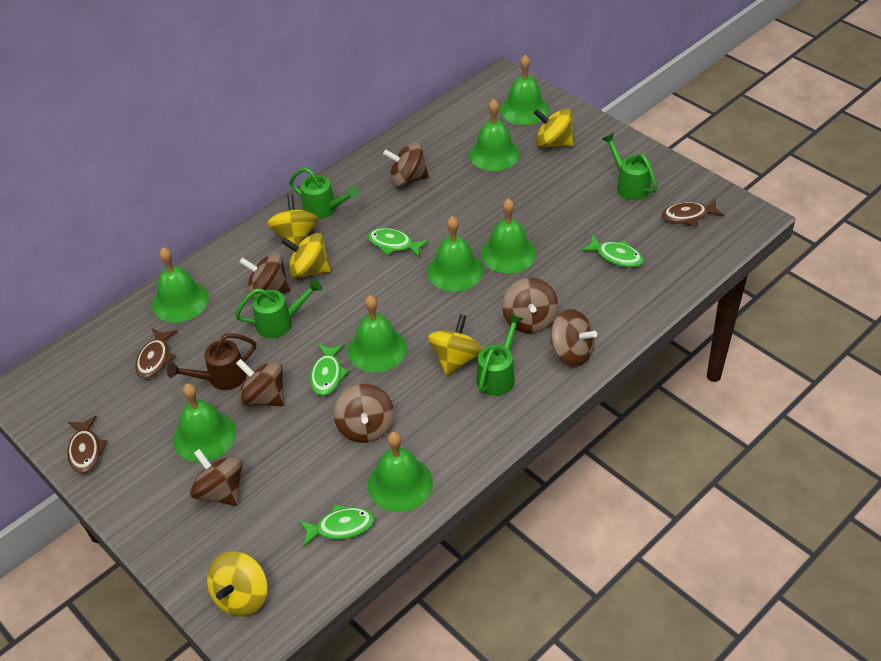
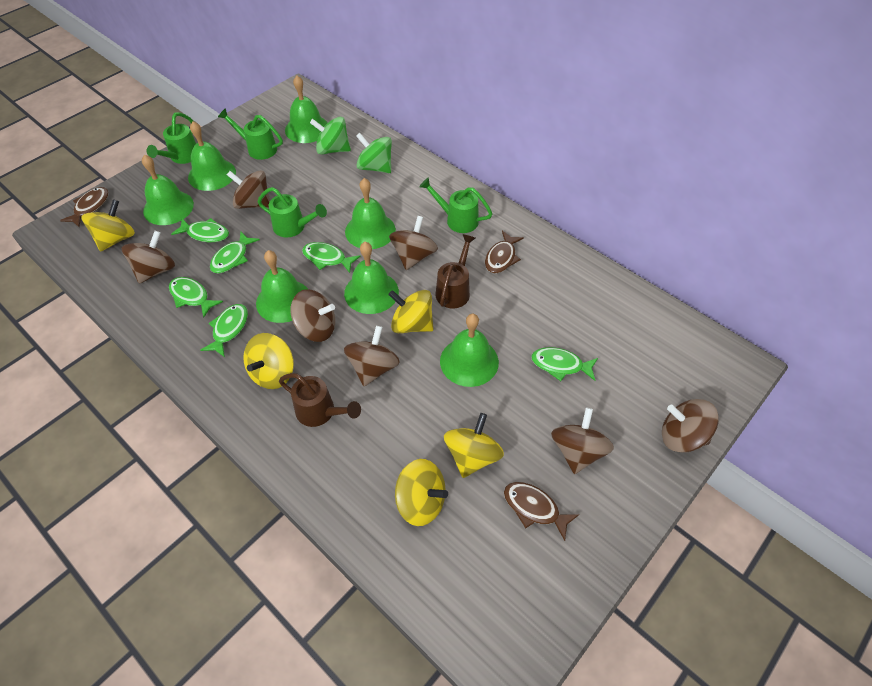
brown watering can: 1 -> 2
green bell: 8 -> 7
green fish: 4 -> 6
green spinning top: 0 -> 2

